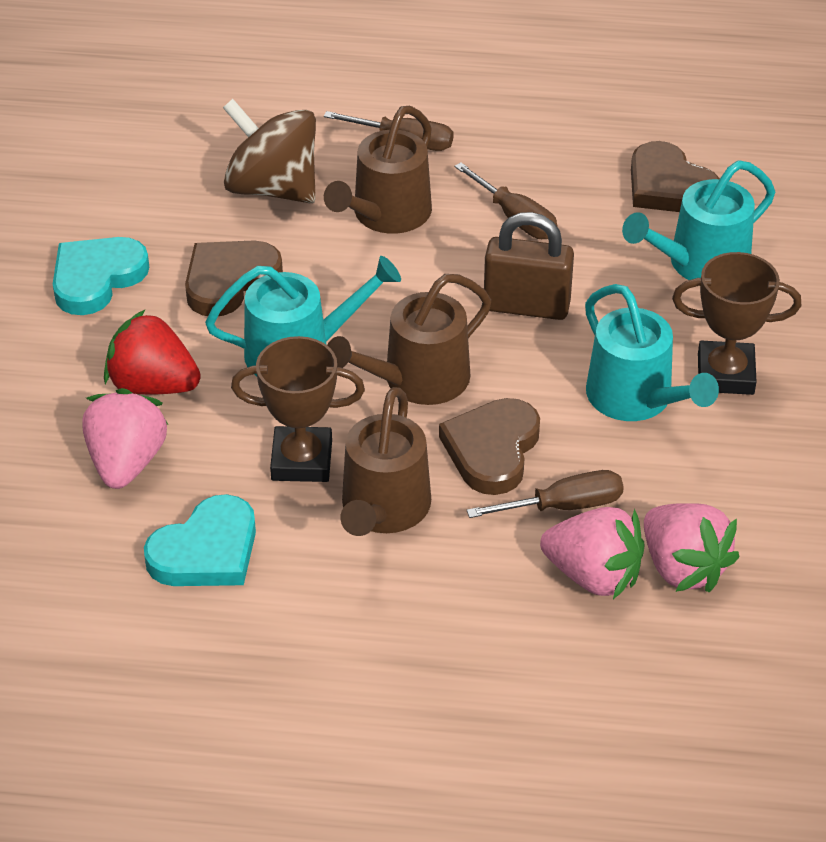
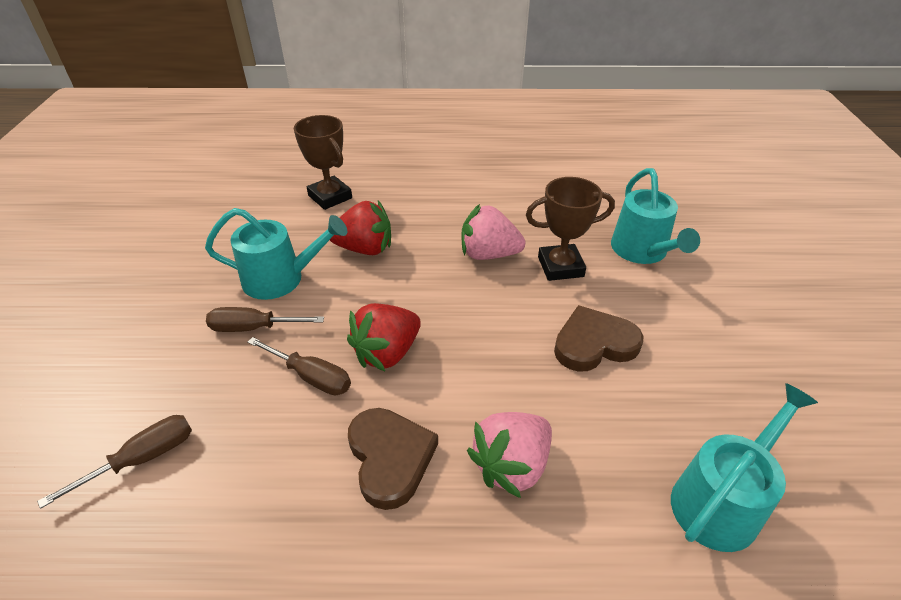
brown heart: 3 -> 2
brown padlock: 1 -> 0
brown spinning top: 1 -> 0
brown watering can: 3 -> 0
pink strawberry: 3 -> 2
red strawberry: 1 -> 2
turquoise heart: 2 -> 0

